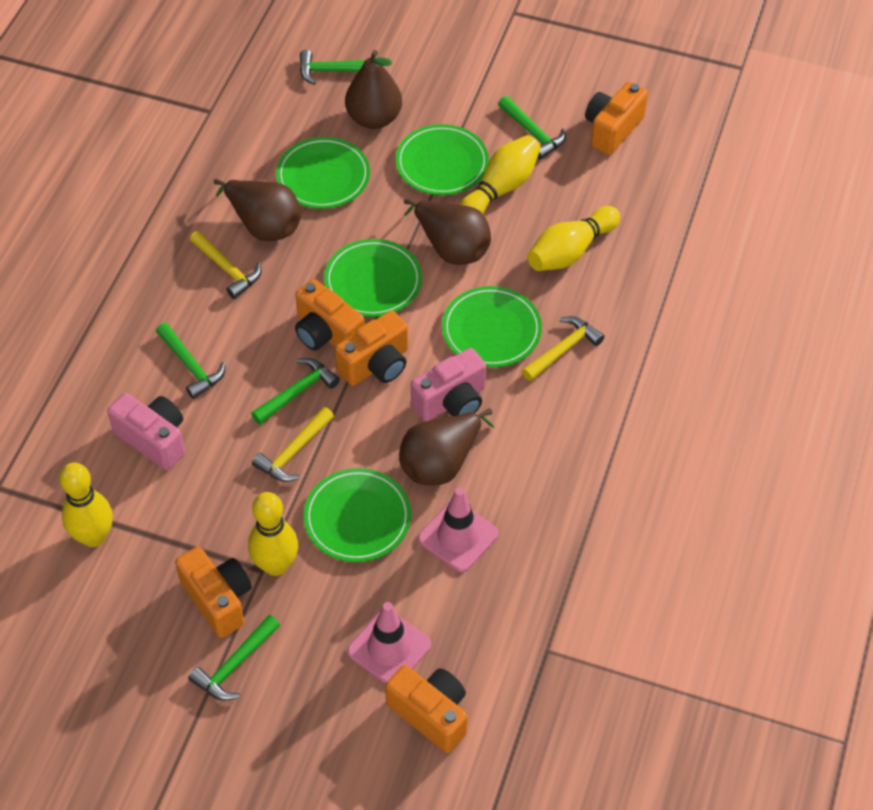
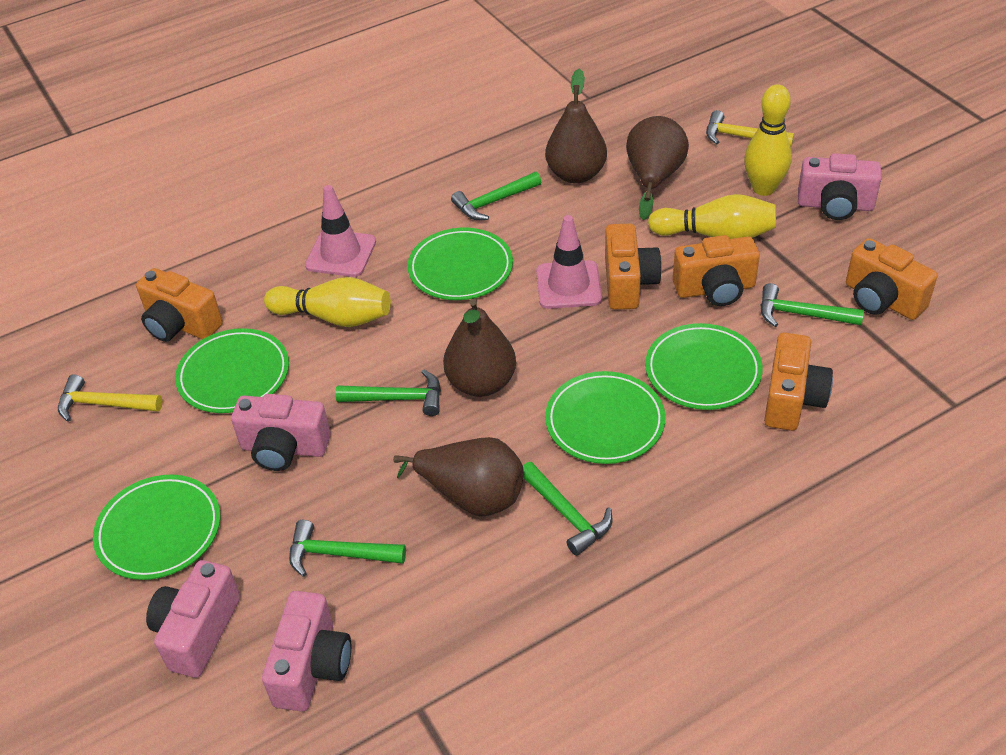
pink camera: 2 -> 4
yellow bowling pin: 4 -> 3
yellow hammer: 3 -> 2

